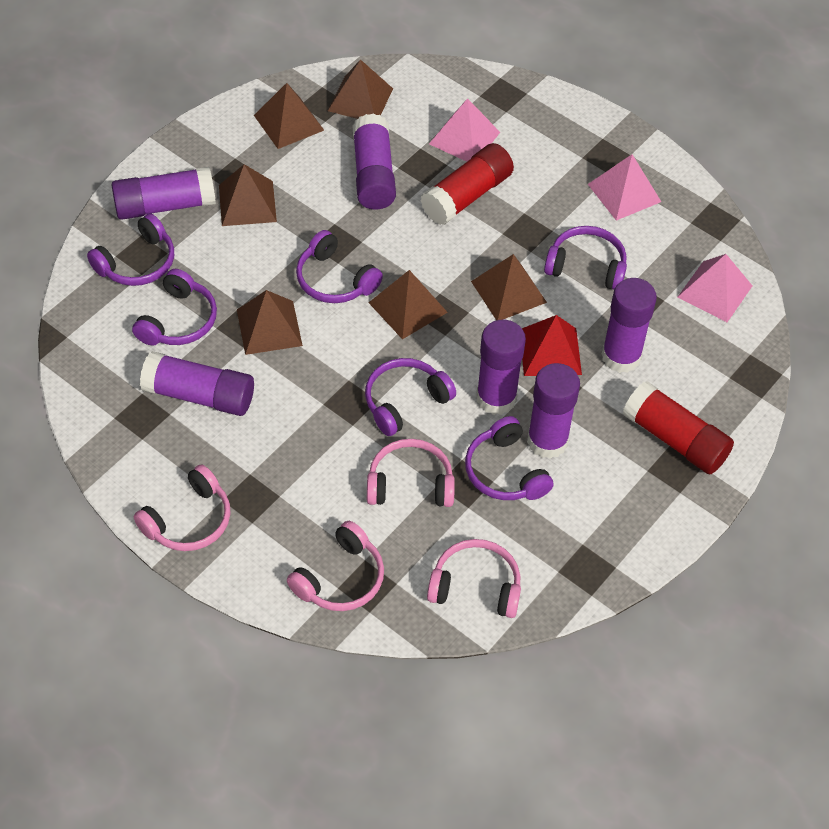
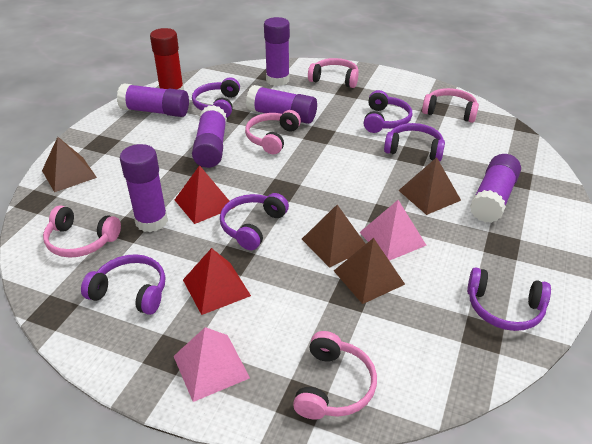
brown pyramid: 6 -> 4
pink headphones: 4 -> 5
pink pyramid: 3 -> 2
red glue stick: 2 -> 1
red pyramid: 1 -> 2

